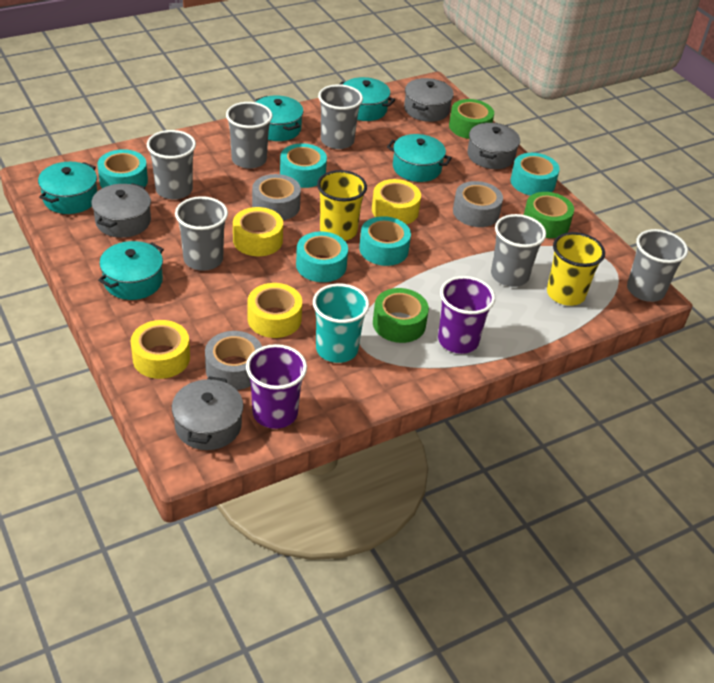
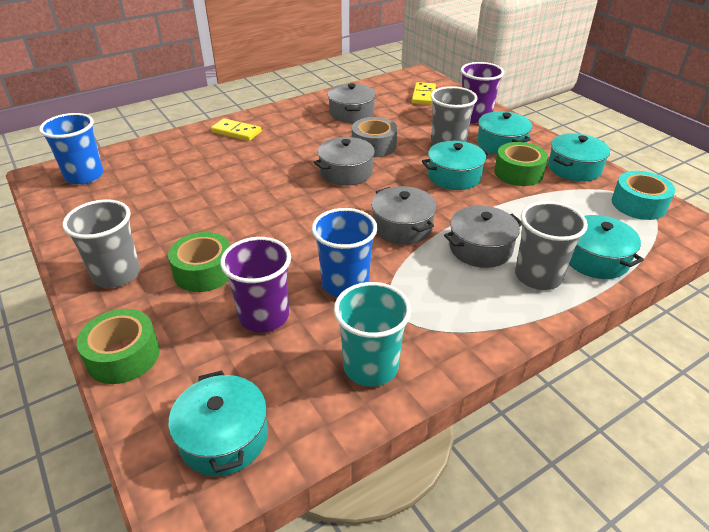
blue cup: 0 -> 2
grey cup: 6 -> 3
grey tape: 3 -> 1
turquoise tape: 5 -> 1
yellow cup: 2 -> 0
yellow domino: 0 -> 2
yellow tape: 4 -> 0

